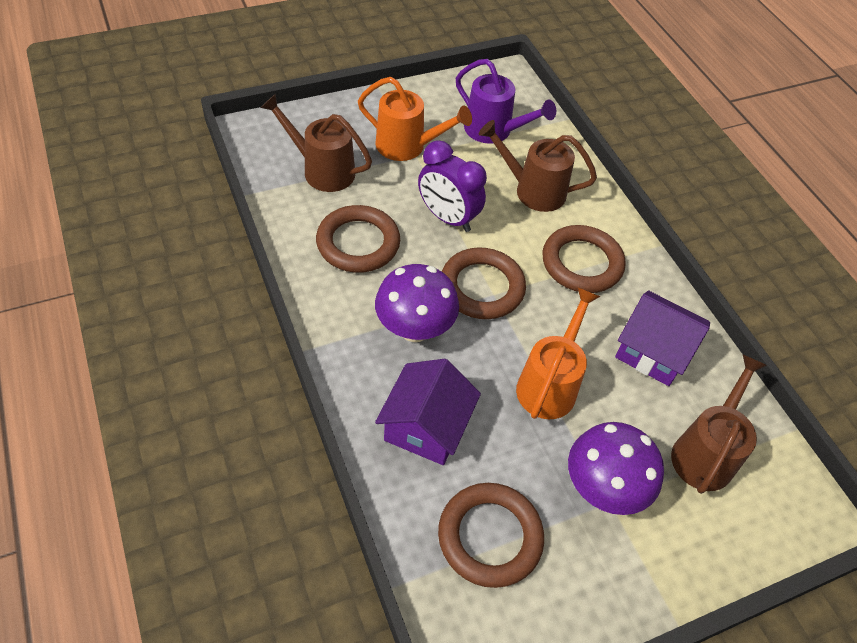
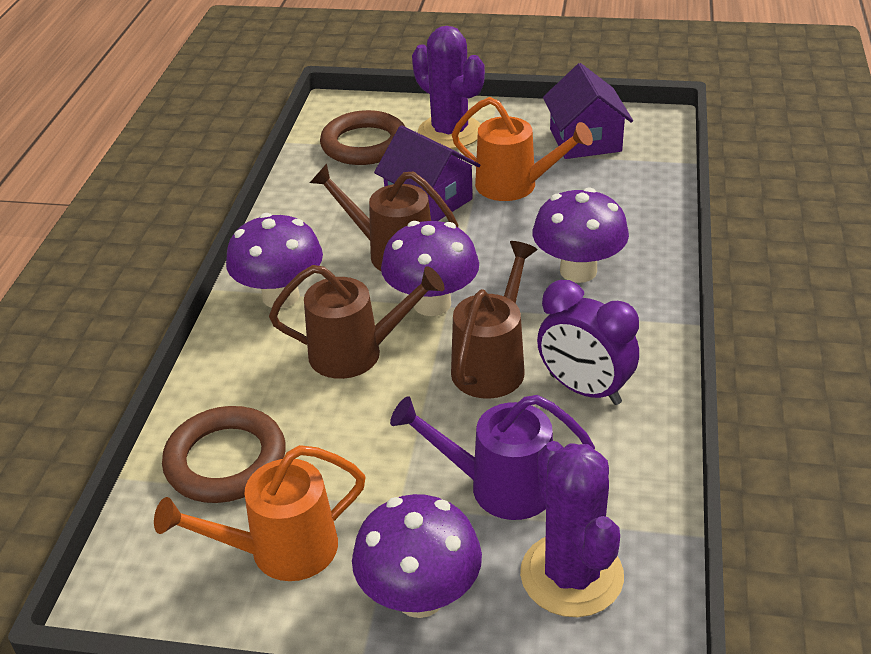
brown ring: 4 -> 2
purple cactus: 0 -> 2
purple mushroom: 2 -> 4

